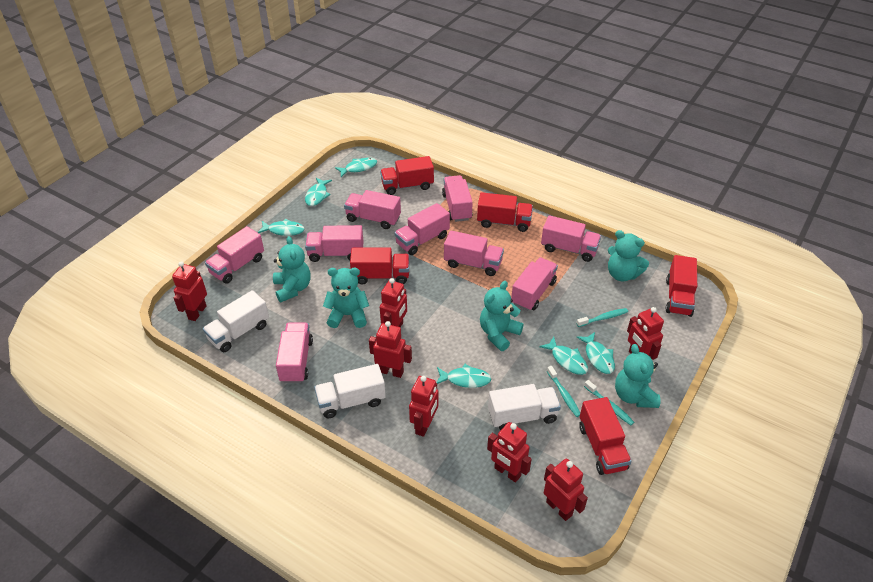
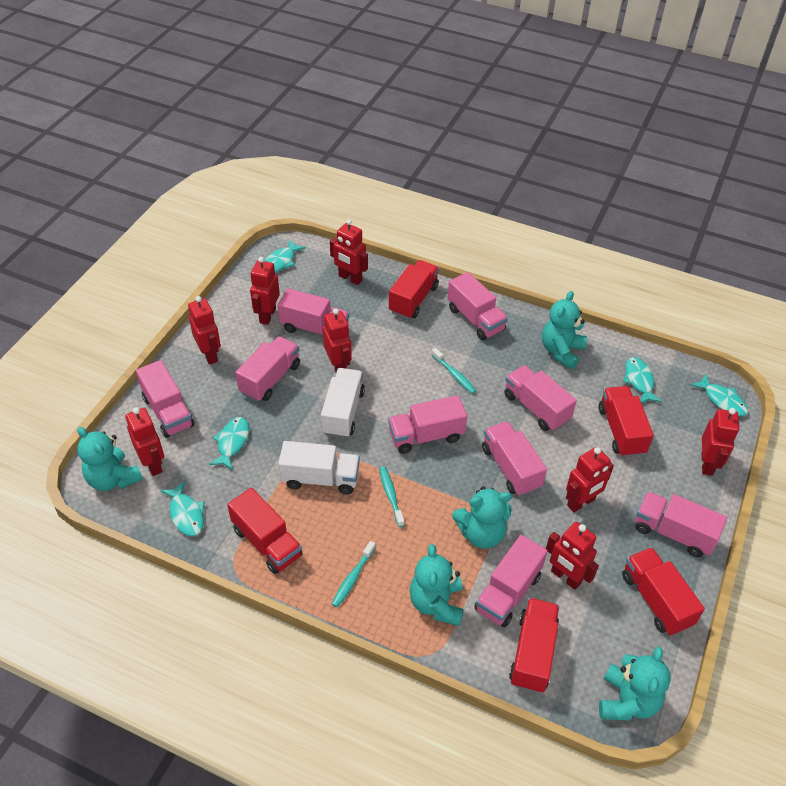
red robot: 7 -> 8
turquoise fish: 6 -> 5
white truck: 3 -> 2

